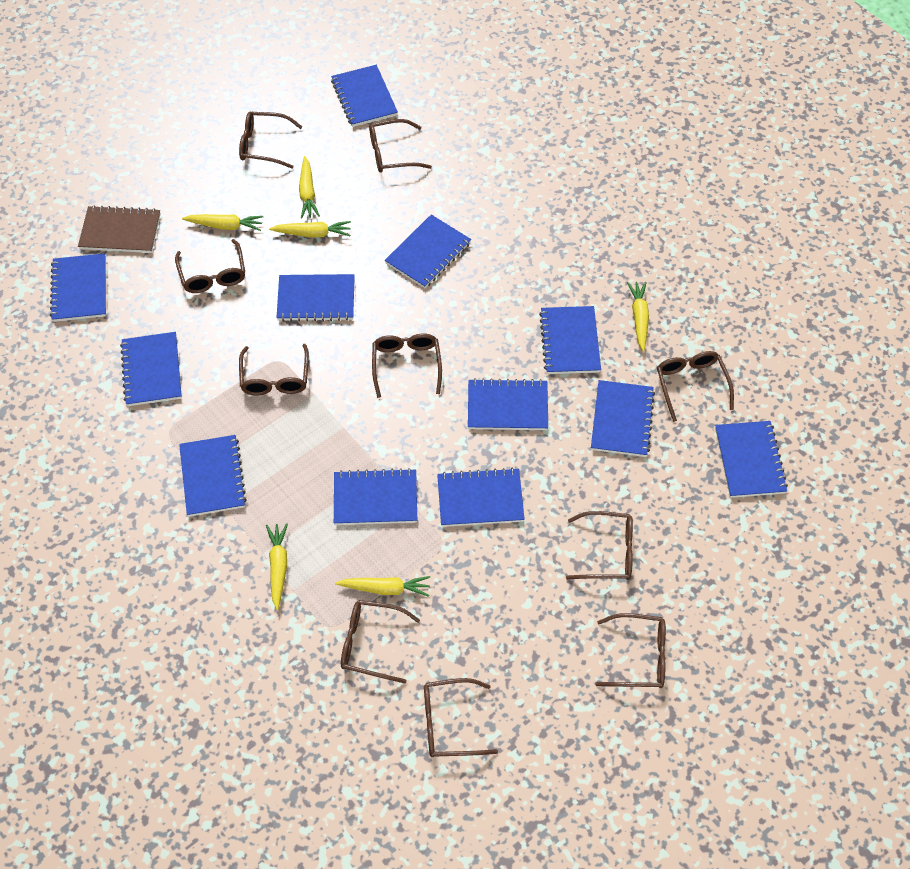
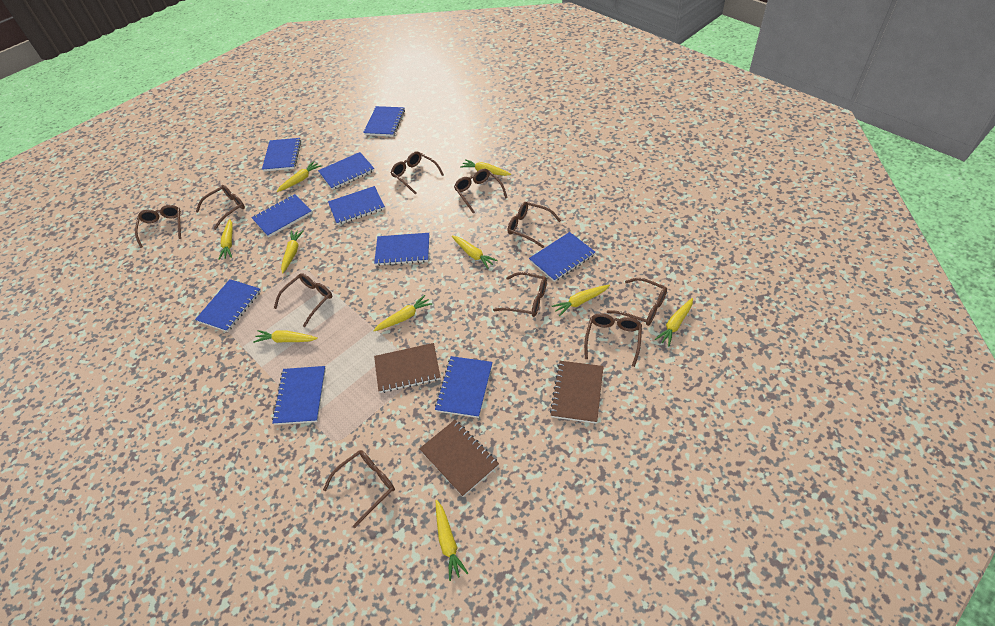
blue notebook: 12 -> 10
brown notebook: 1 -> 3
yellow carrot: 6 -> 10

